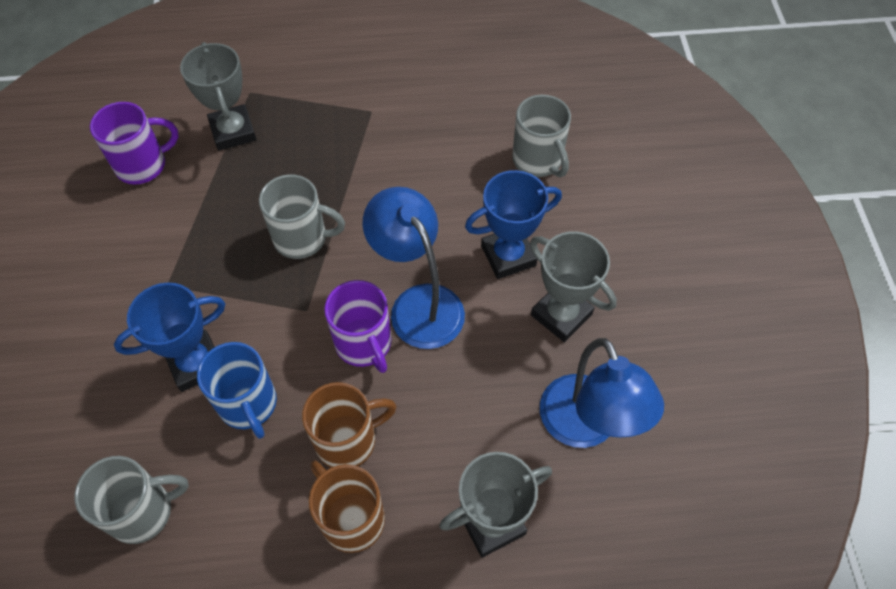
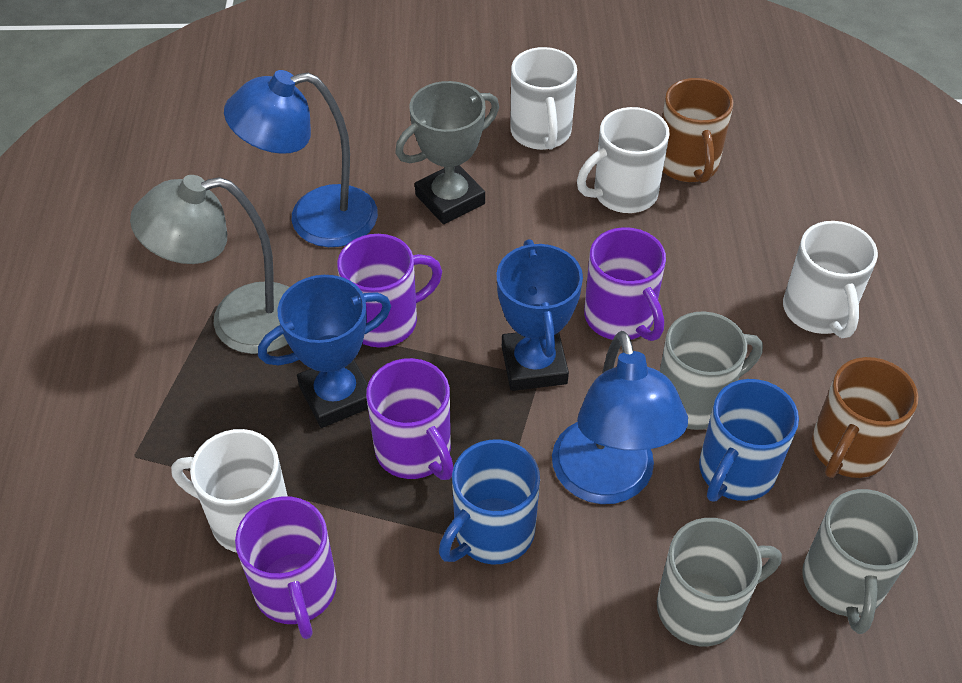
blue mug: 1 -> 2
grey lamp: 0 -> 1
grey trophy: 3 -> 1
purple mug: 2 -> 4
white mug: 0 -> 4

